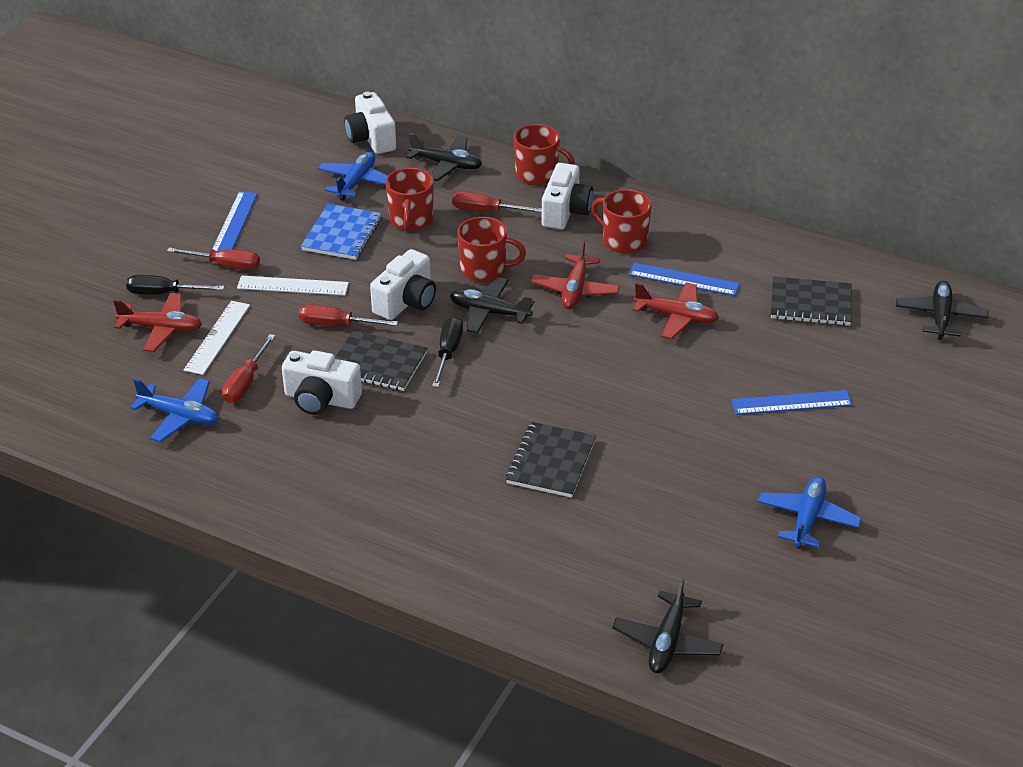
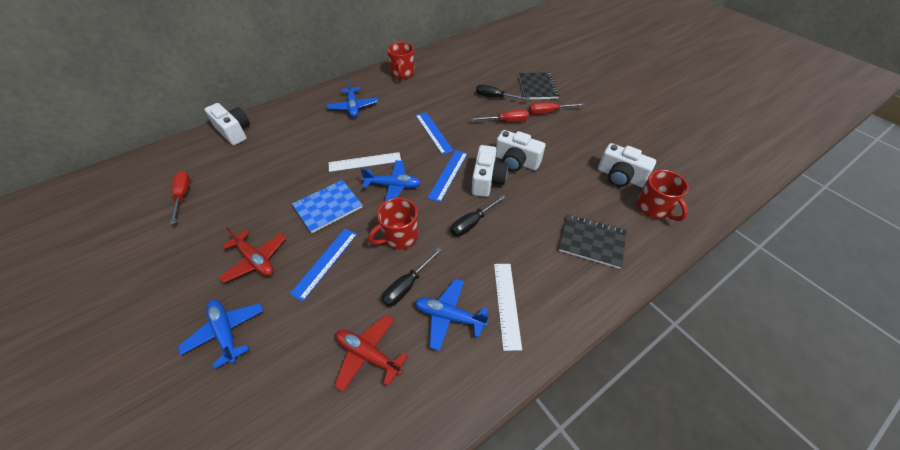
black notebook: 3 -> 2
black plane: 4 -> 0
black screwdriver: 2 -> 3
blue plane: 3 -> 4
red mug: 4 -> 3
red plane: 3 -> 2
red screwdriver: 4 -> 3

